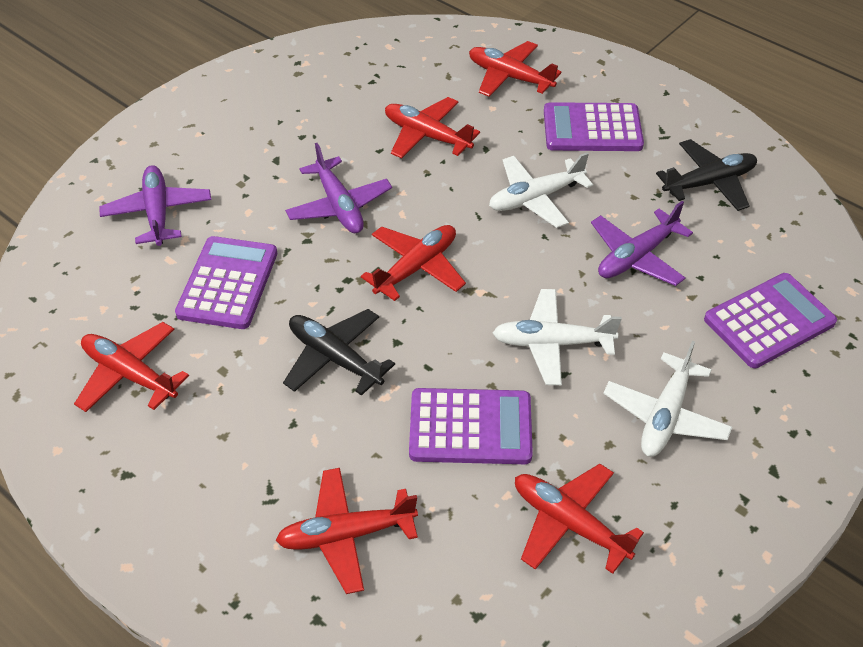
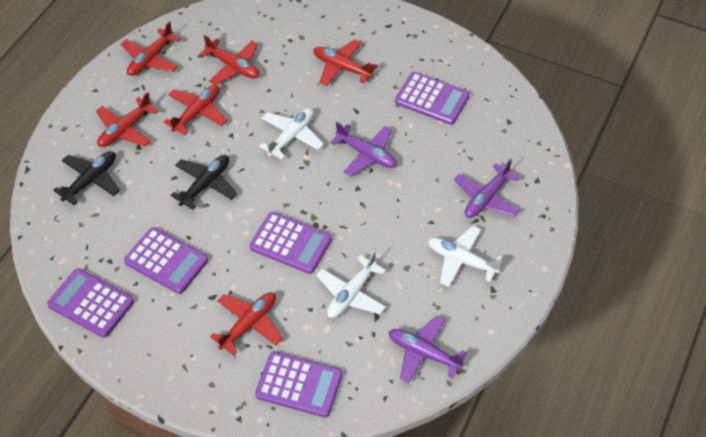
purple calculator: 4 -> 5

